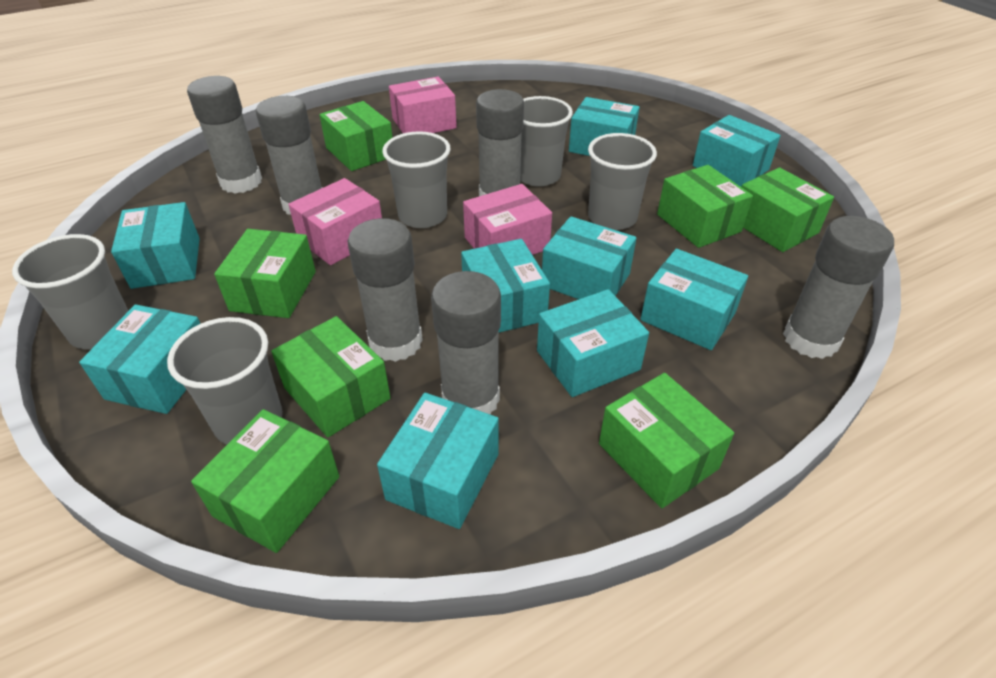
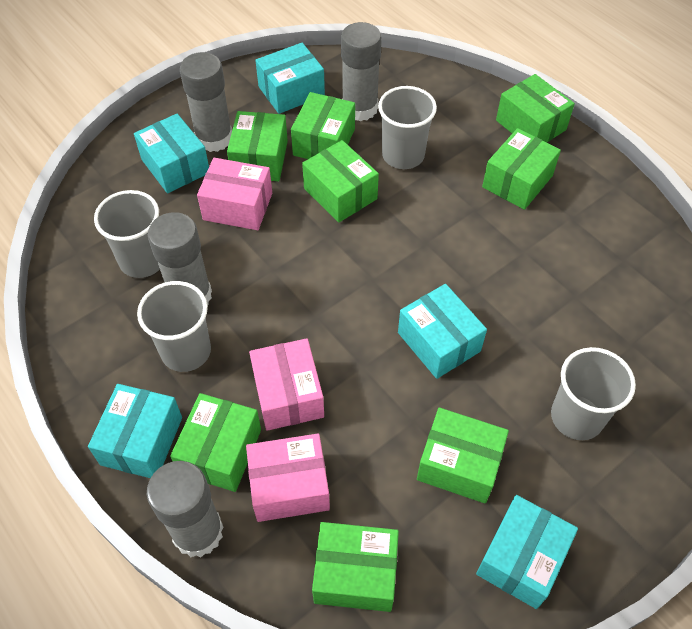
green box: 7 -> 8
grey cup: 5 -> 4
grey glue stick: 6 -> 4
turquoise box: 9 -> 5

